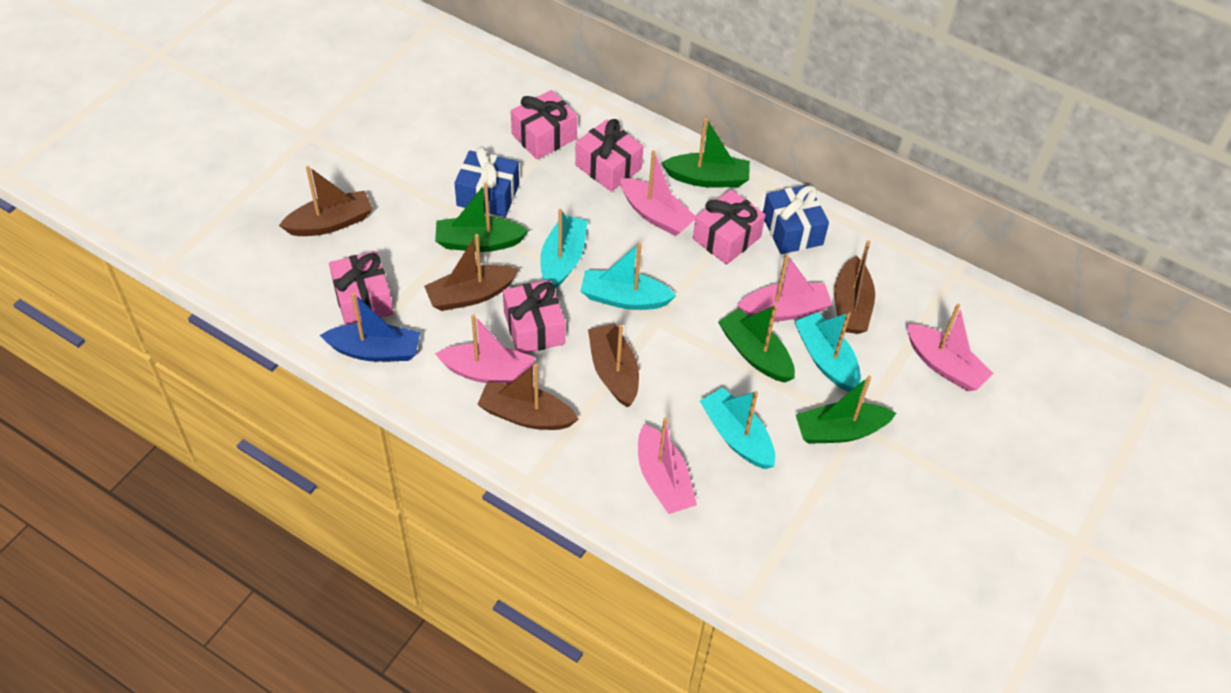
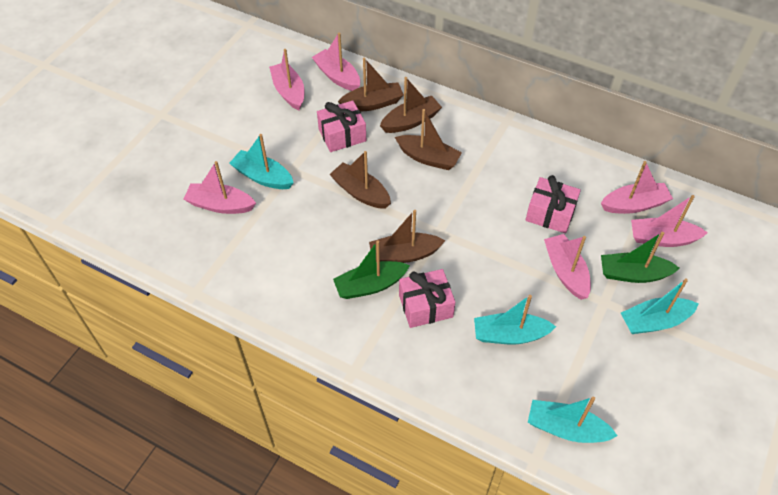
blue boat: 1 -> 0
blue gift: 2 -> 0
green boat: 4 -> 2
pink boat: 5 -> 6
pink gift: 5 -> 3

